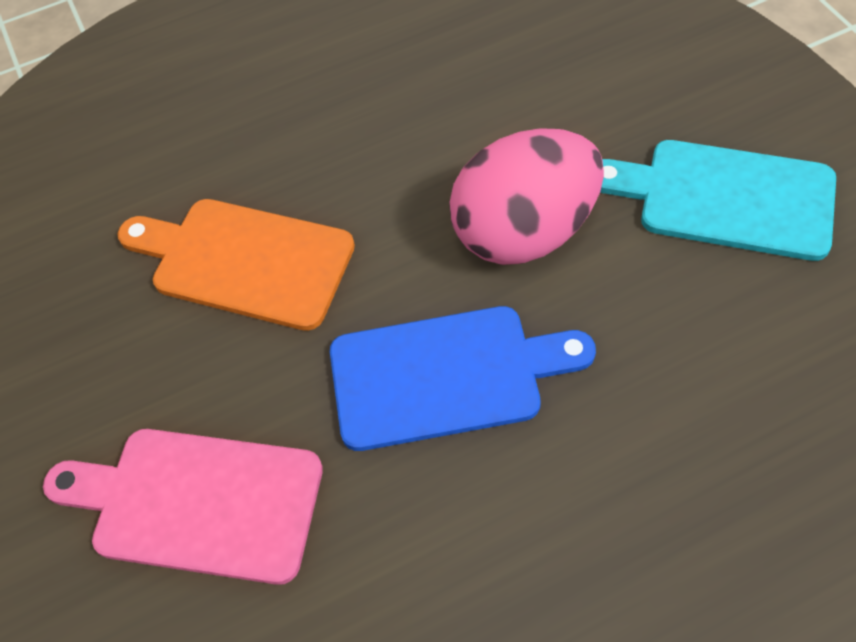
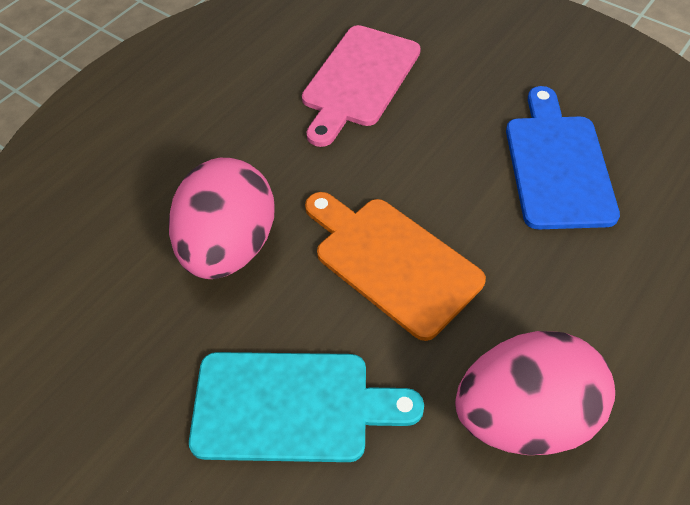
pink egg: 1 -> 2

